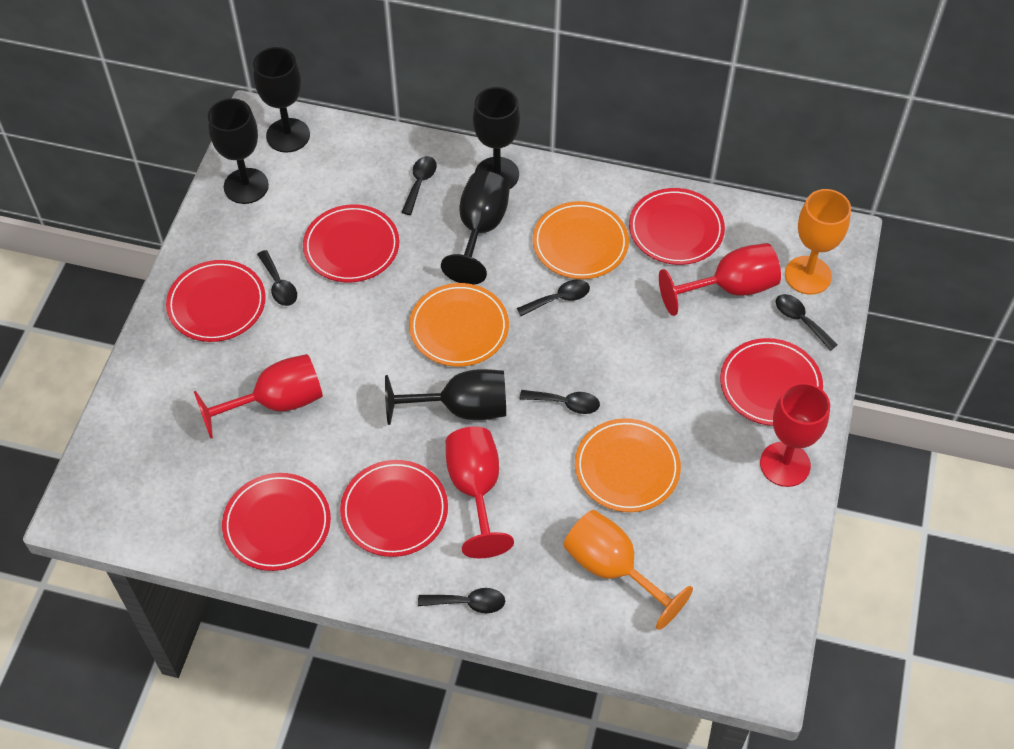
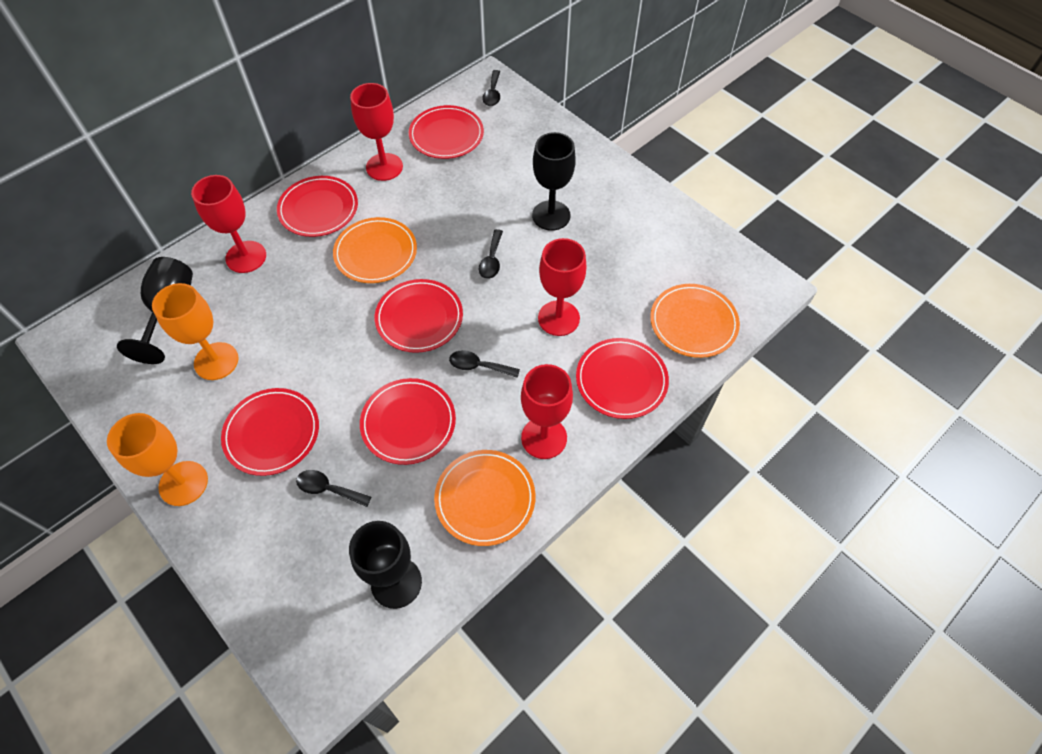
black goblet: 5 -> 3
black spoon: 6 -> 4

